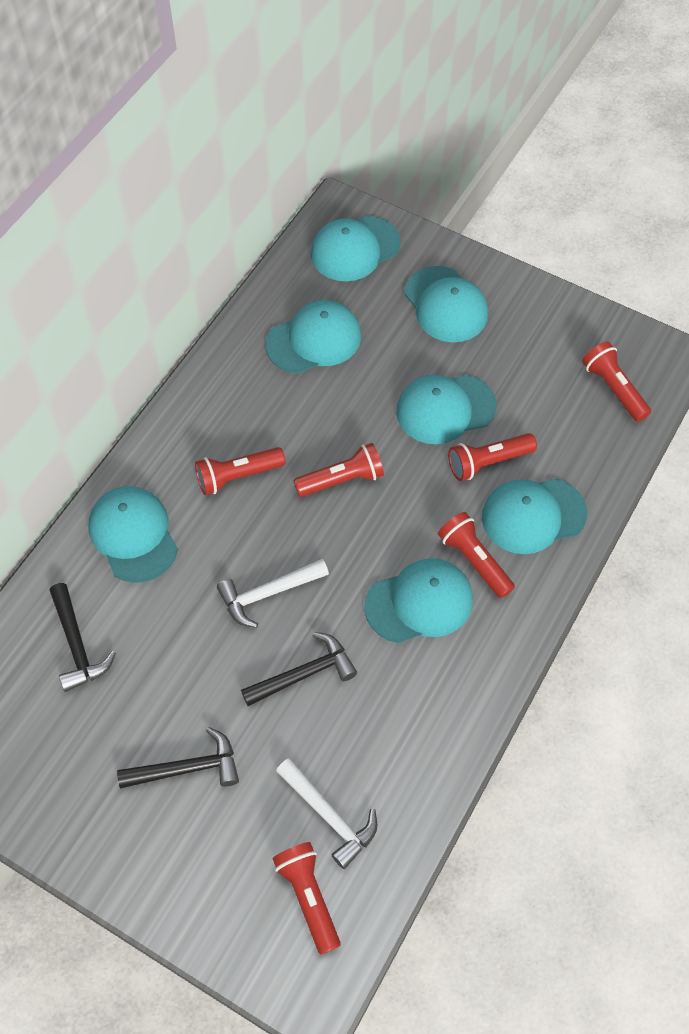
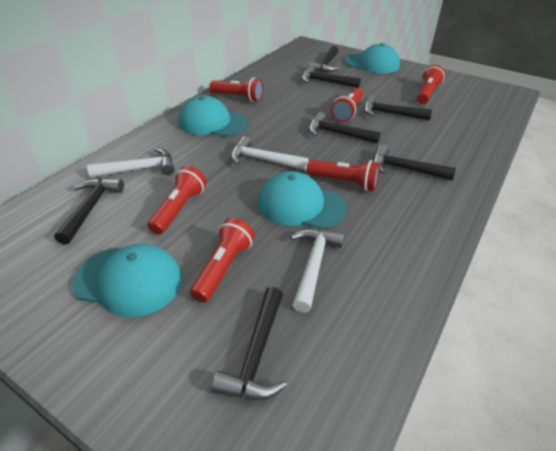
black hammer: 3 -> 7
turquoise cap: 7 -> 4
white hammer: 2 -> 3

